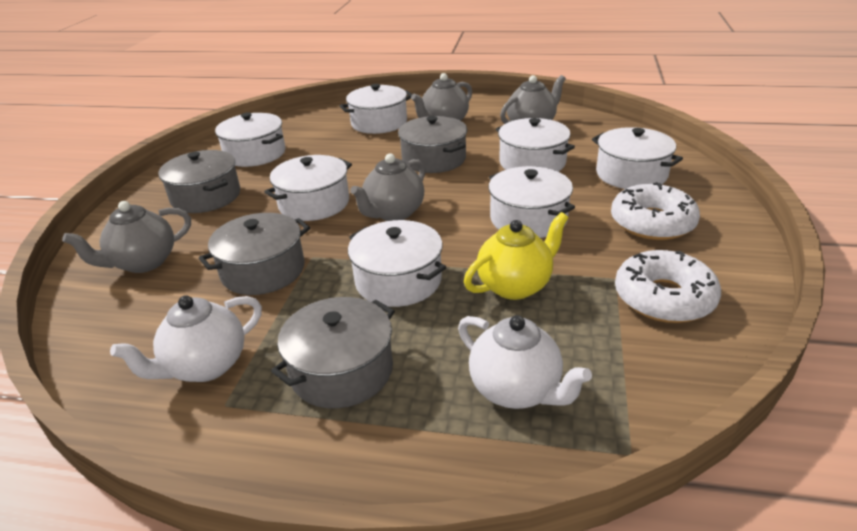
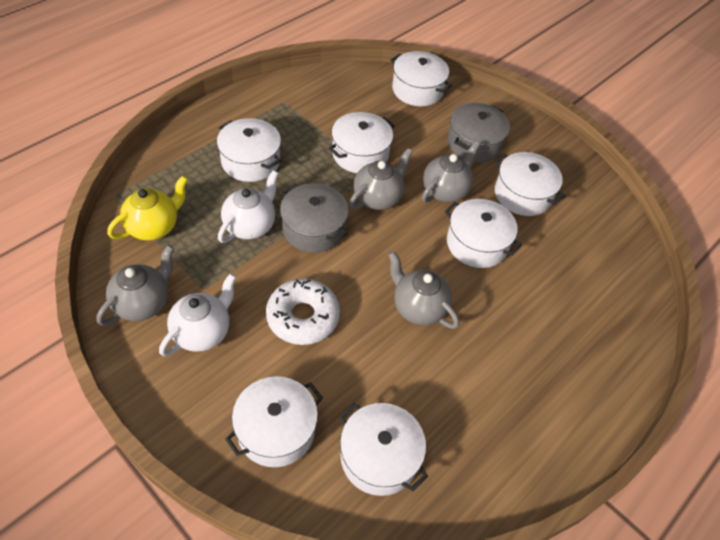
grey pot: 4 -> 2
white donut: 2 -> 1

